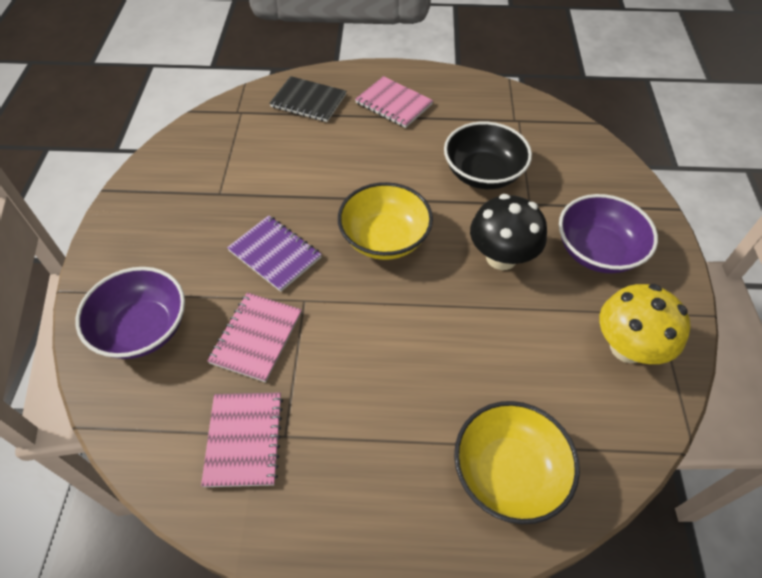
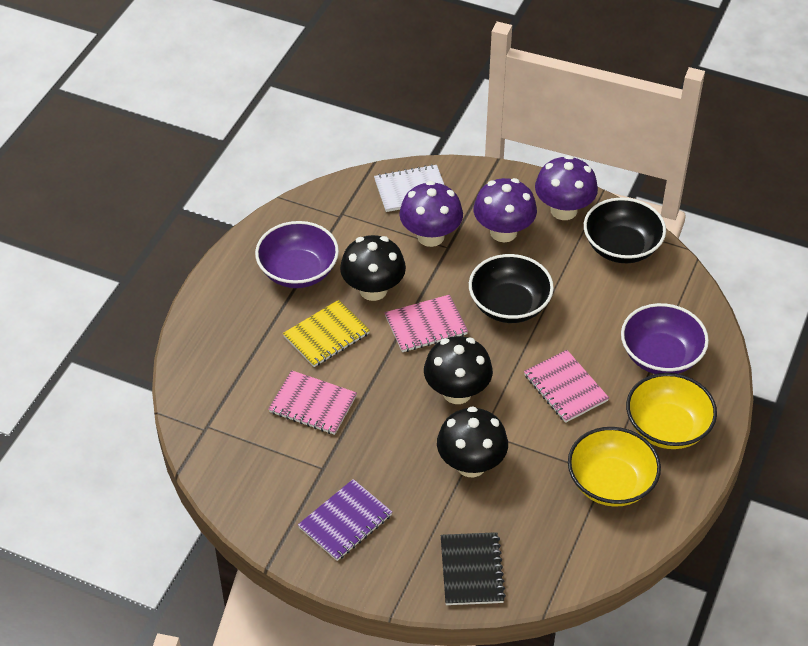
black bowl: 1 -> 2
black mushroom: 1 -> 3
purple mushroom: 0 -> 3
white notebook: 0 -> 1
yellow mushroom: 1 -> 0
yellow notebook: 0 -> 1

